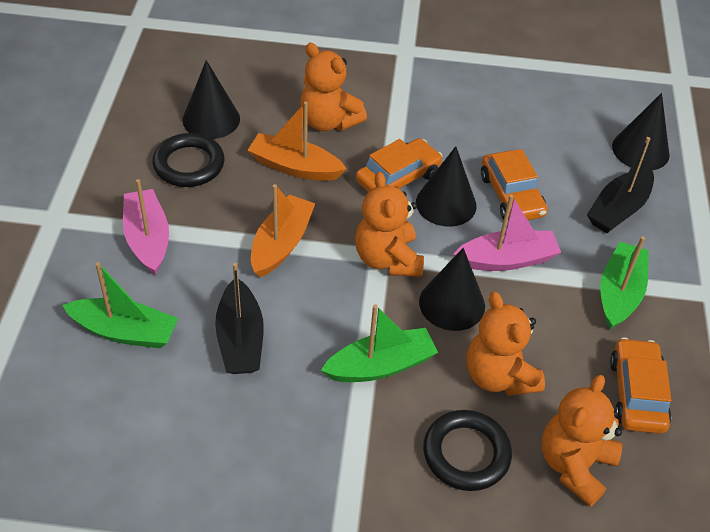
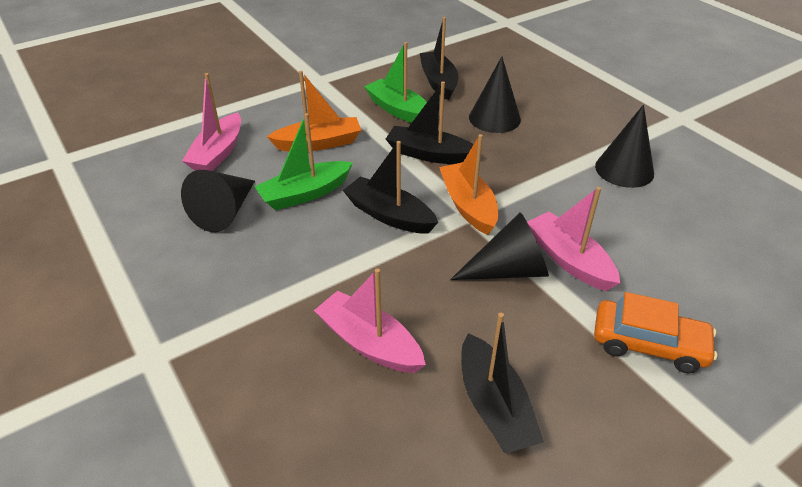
black boat: 2 -> 4
black ring: 2 -> 0
green boat: 3 -> 2
orange car: 3 -> 1
orange teddy bear: 4 -> 0
pink boat: 2 -> 3

